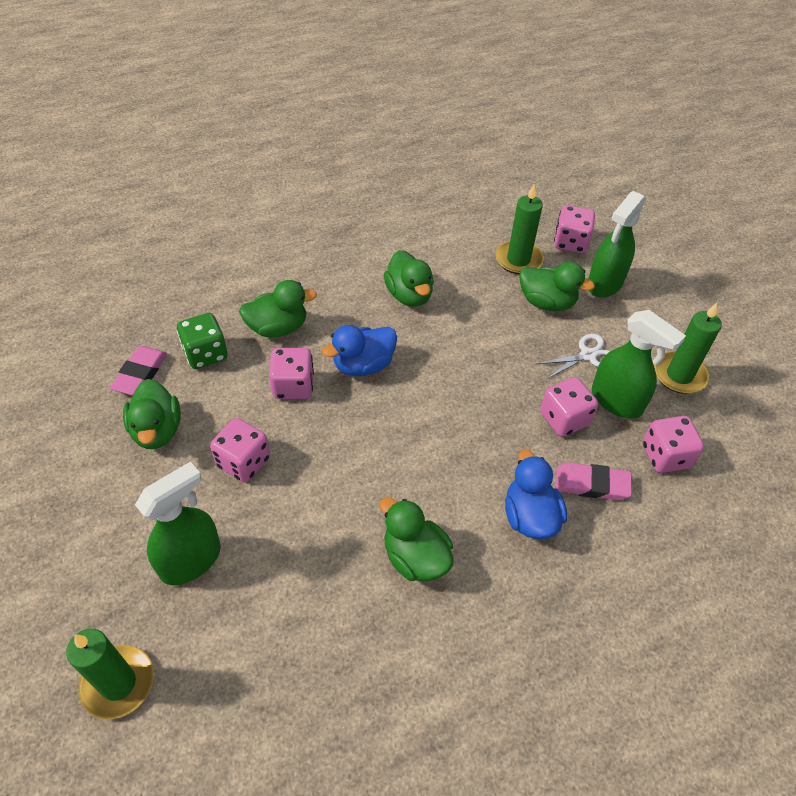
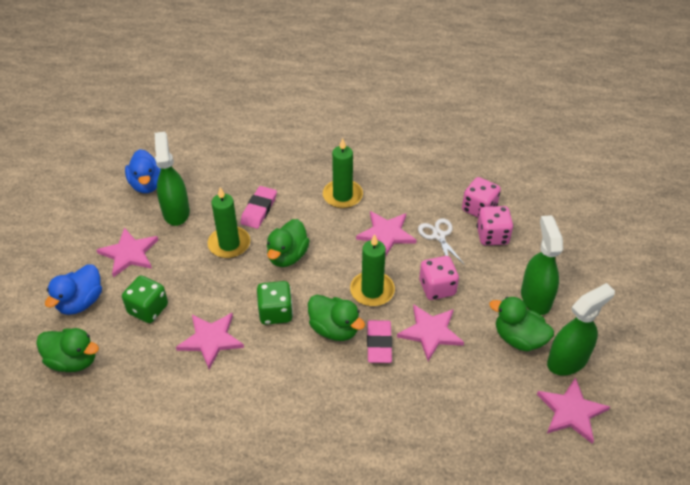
green dice: 1 -> 2
green duck: 5 -> 4
pink dice: 5 -> 3
pink star: 0 -> 5

